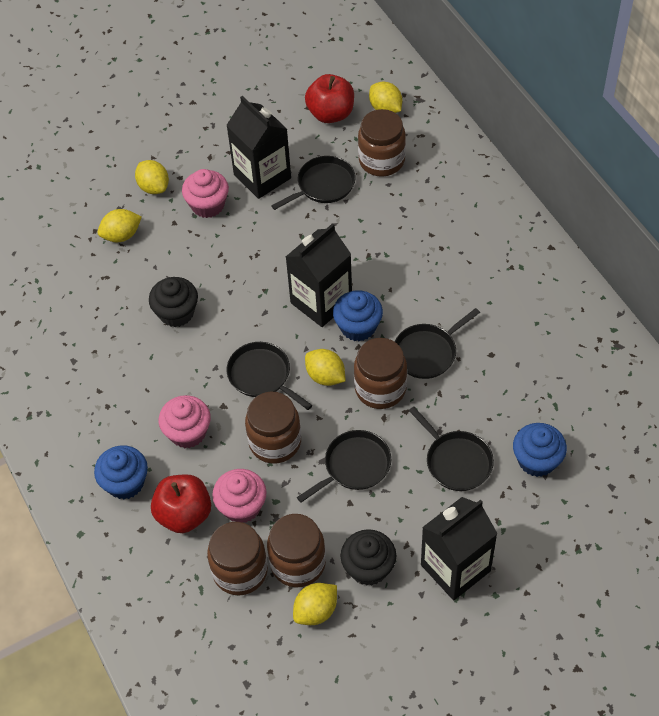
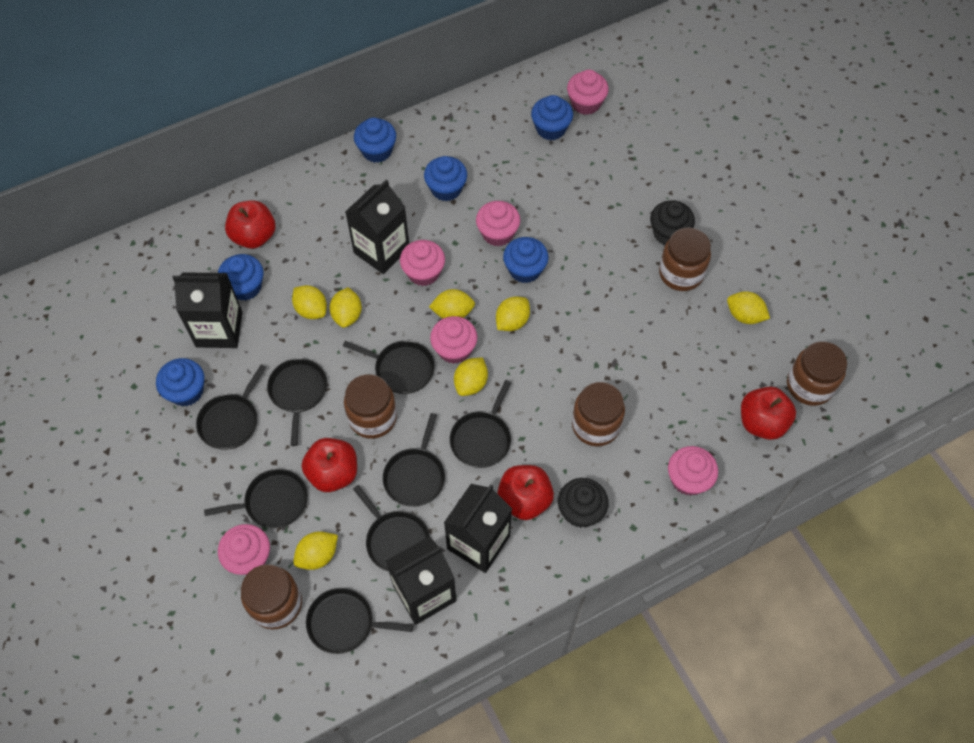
black carton: 3 -> 4
black pan: 5 -> 8
blue cupcake: 3 -> 6
pink cupcake: 3 -> 6
red apple: 2 -> 4
yellow lemon: 5 -> 7

